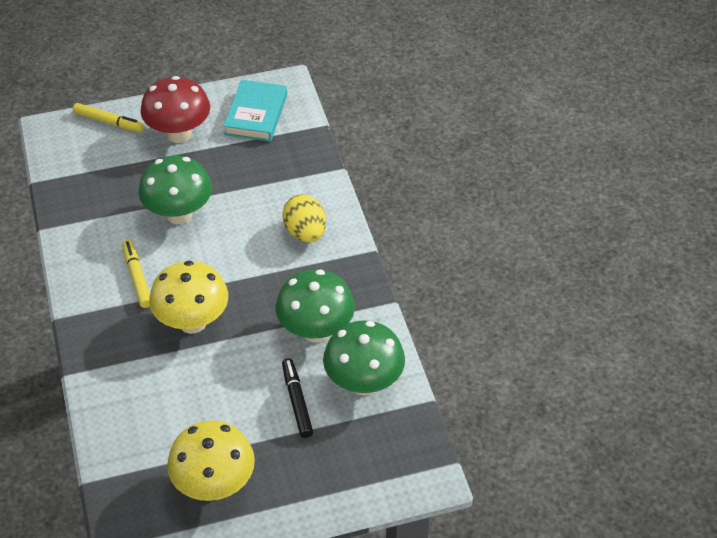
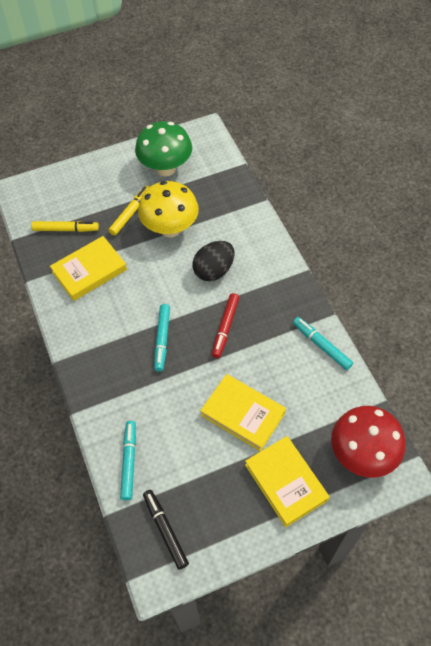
black egg: 0 -> 1
green mushroom: 3 -> 1
red marker: 0 -> 1
turquoise book: 1 -> 0
turquoise marker: 0 -> 3
yellow book: 0 -> 3
yellow egg: 1 -> 0
yellow mushroom: 2 -> 1

